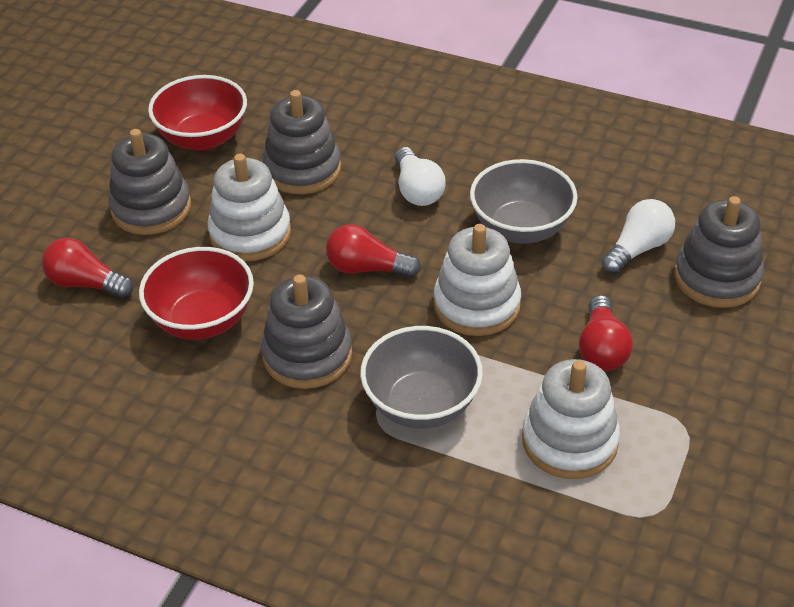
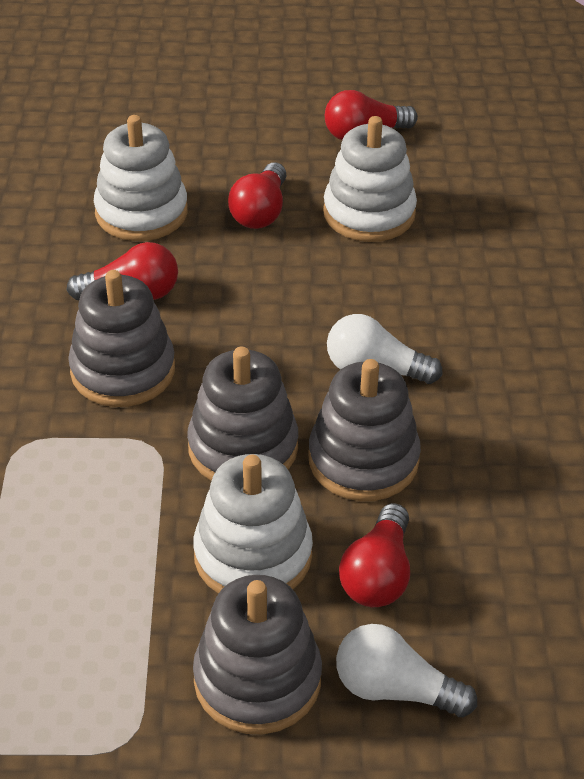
grey bowl: 2 -> 0
red bowl: 2 -> 0
red light bulb: 3 -> 4

